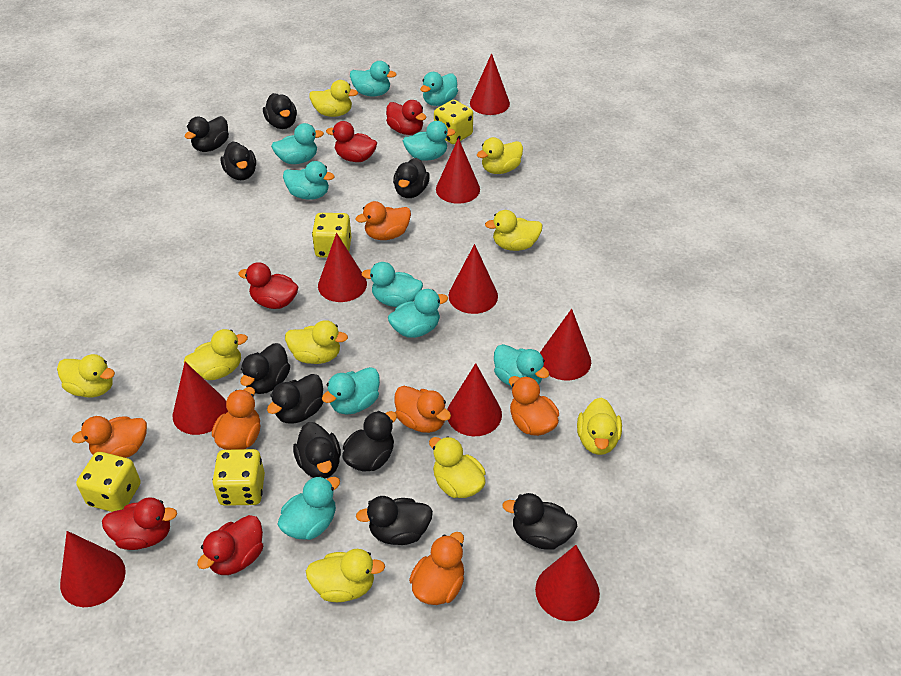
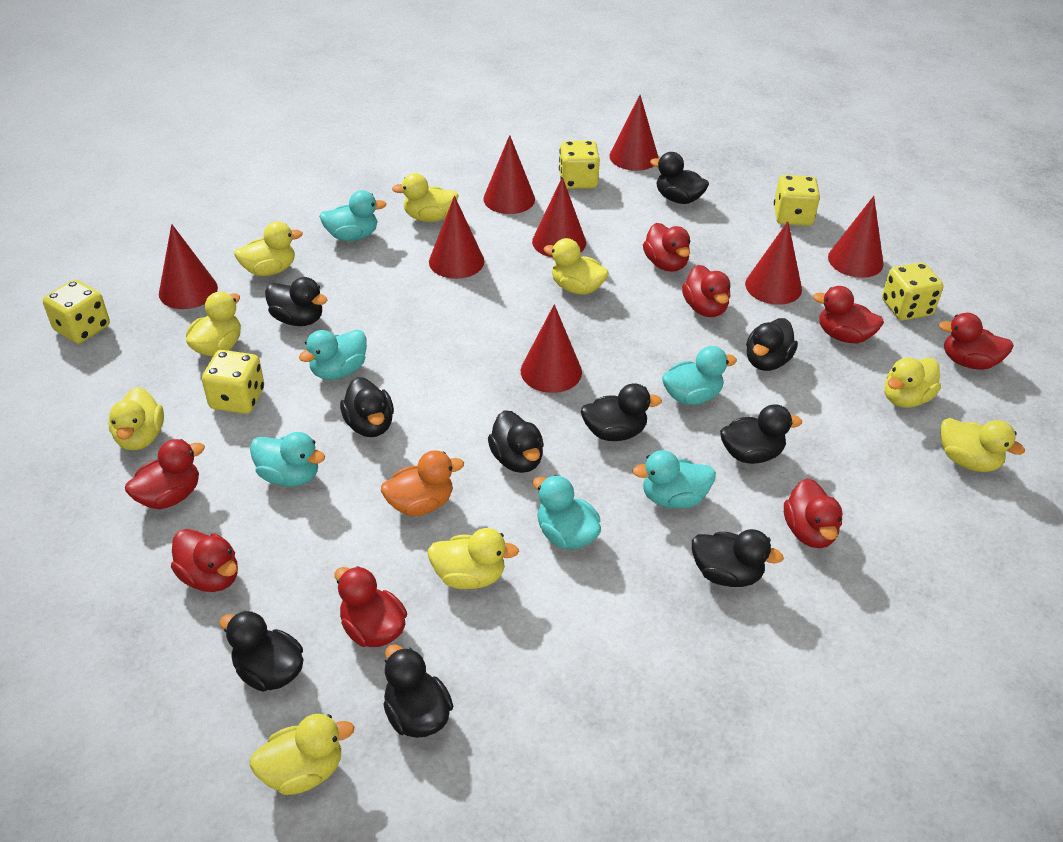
orange duck: 6 -> 1
red cone: 9 -> 8
red duck: 5 -> 8
turquoise duck: 10 -> 6
yellow dice: 4 -> 5

